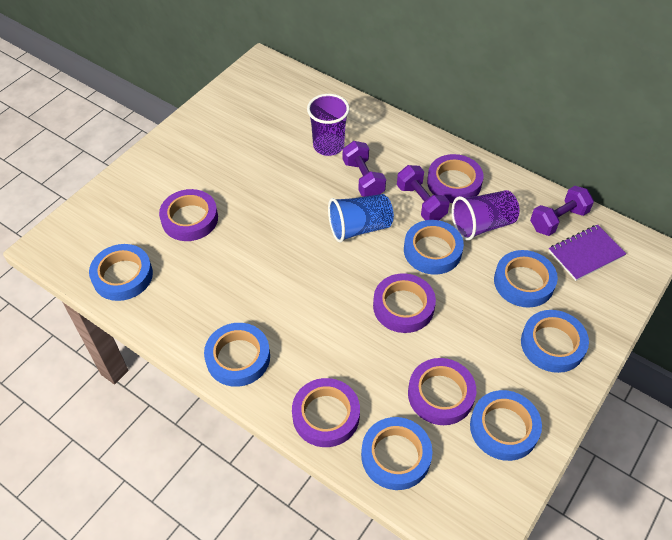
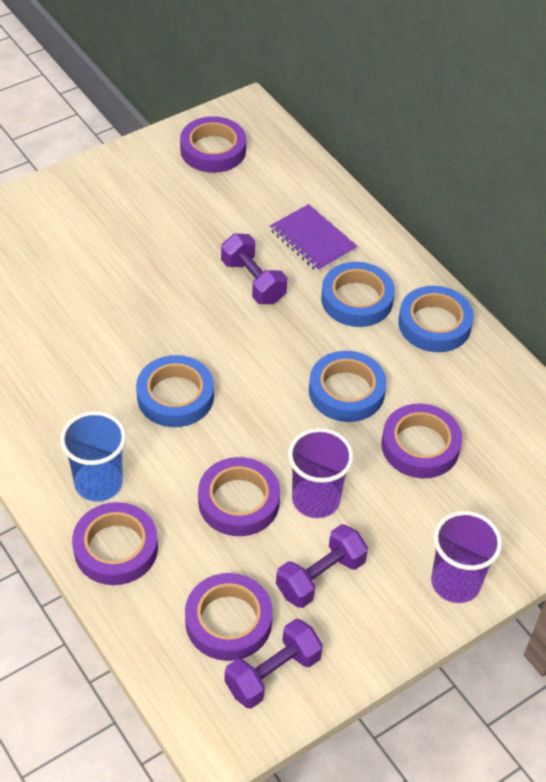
blue tape: 7 -> 4

